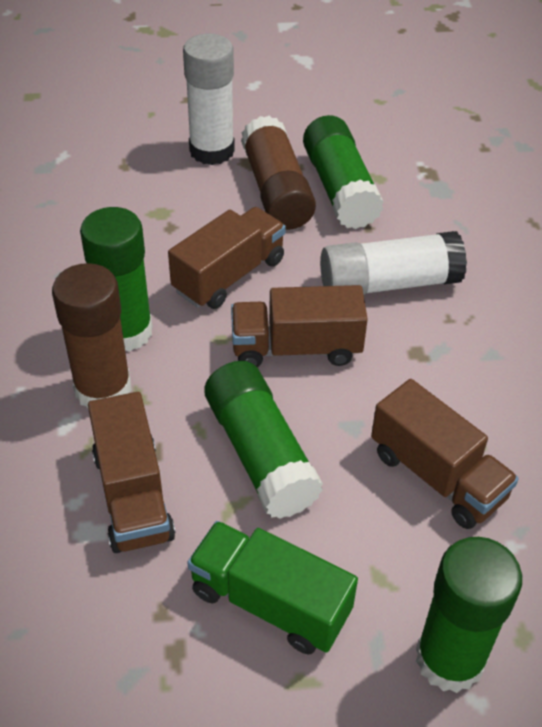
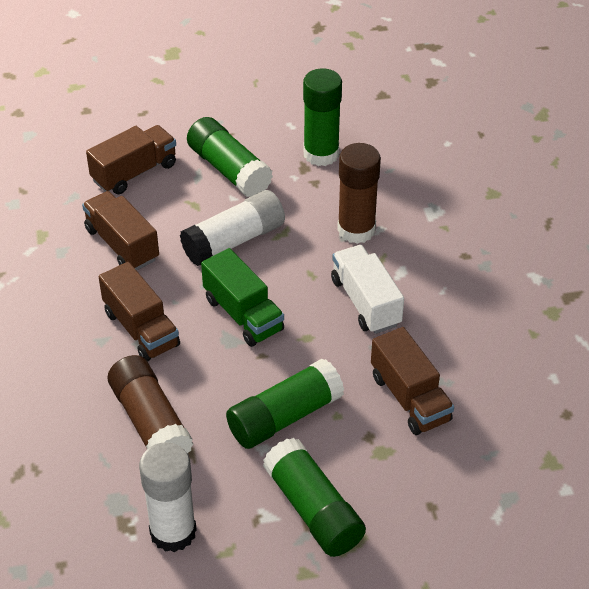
white truck: 0 -> 1

